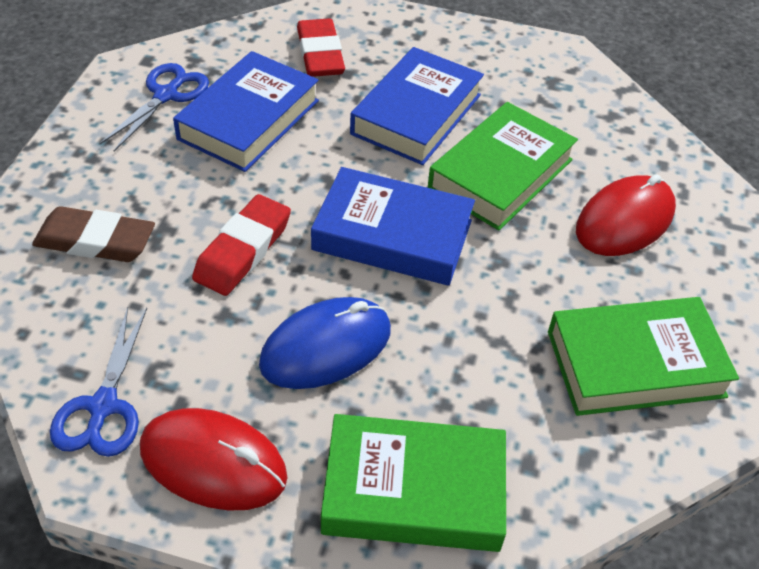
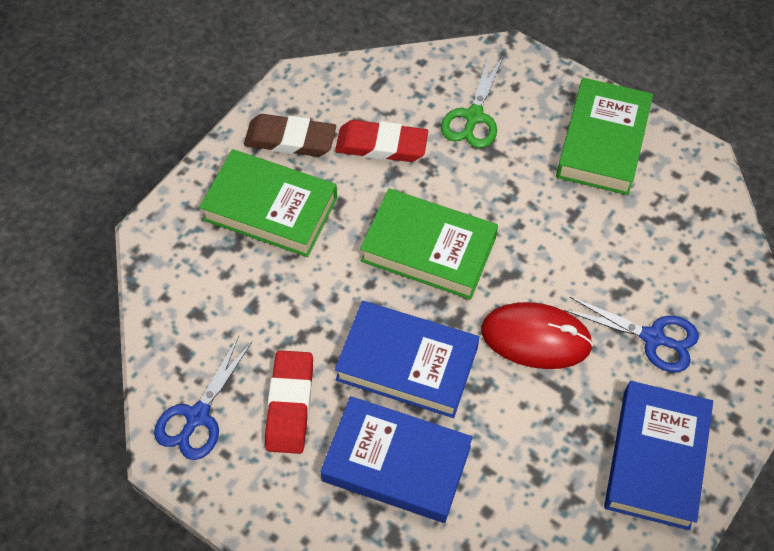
blue mouse: 1 -> 0
green scissors: 0 -> 1
red mouse: 2 -> 1

